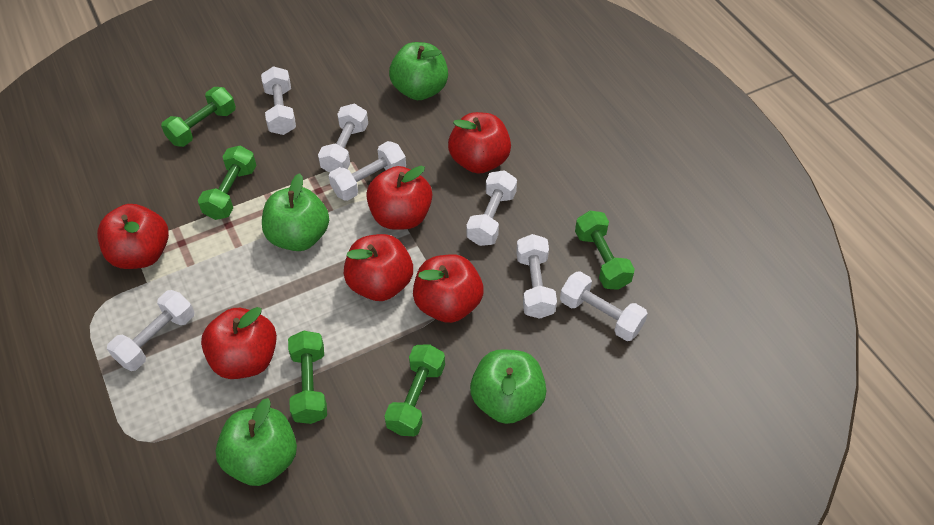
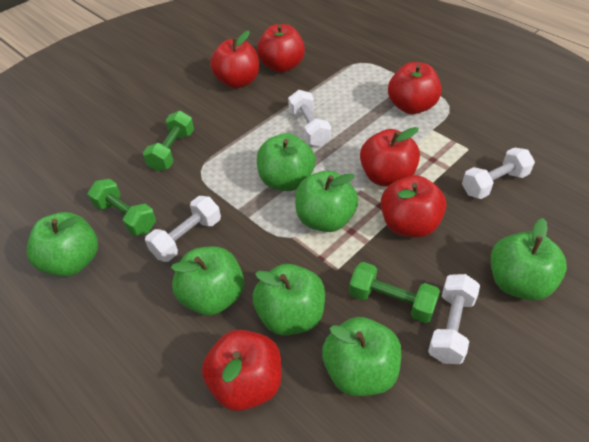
green apple: 4 -> 7
green dumbbell: 5 -> 3
white dumbbell: 7 -> 4

